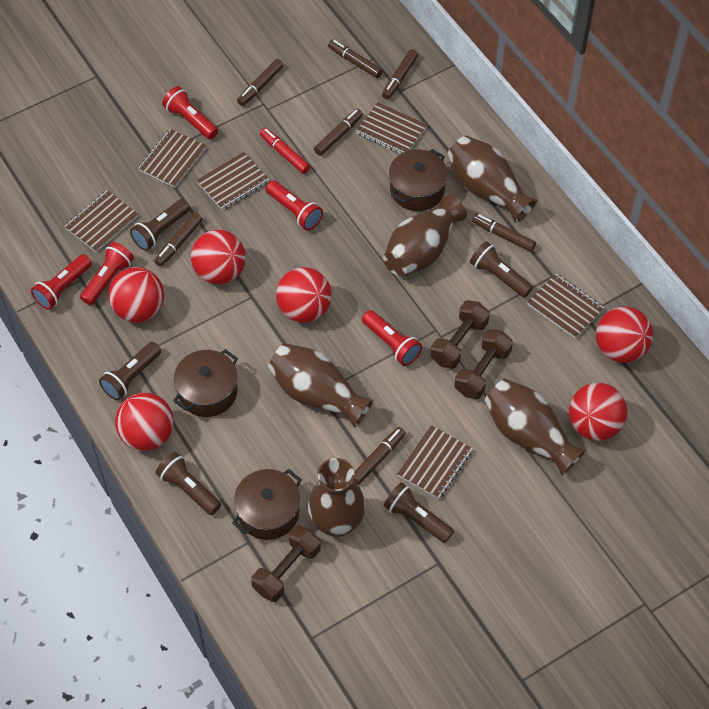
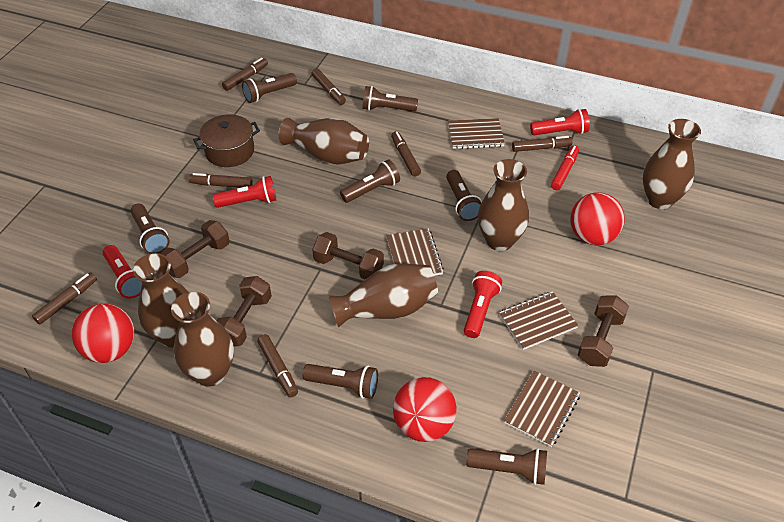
brown dumbbell: 3 -> 4
brown flashlight: 5 -> 7
brown notebook: 6 -> 4
brown pot: 3 -> 1
brown vase: 5 -> 6
red ball: 6 -> 3
red flashlight: 5 -> 4

